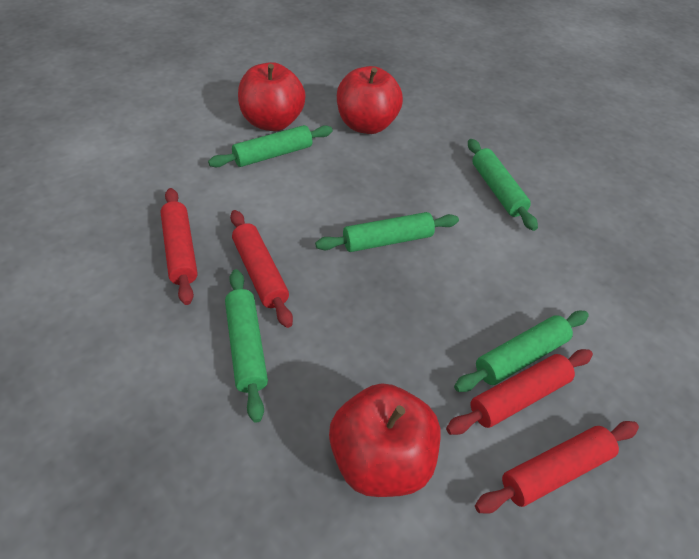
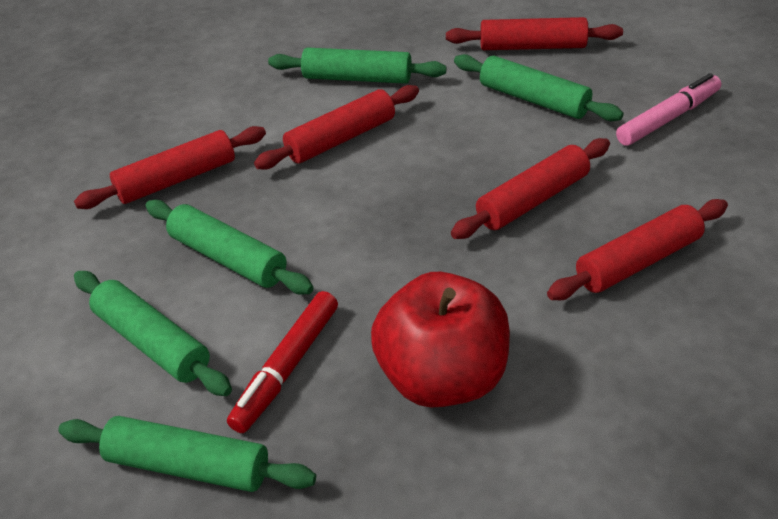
pink marker: 0 -> 1
red apple: 3 -> 1
red marker: 0 -> 1
red rolling pin: 4 -> 5

